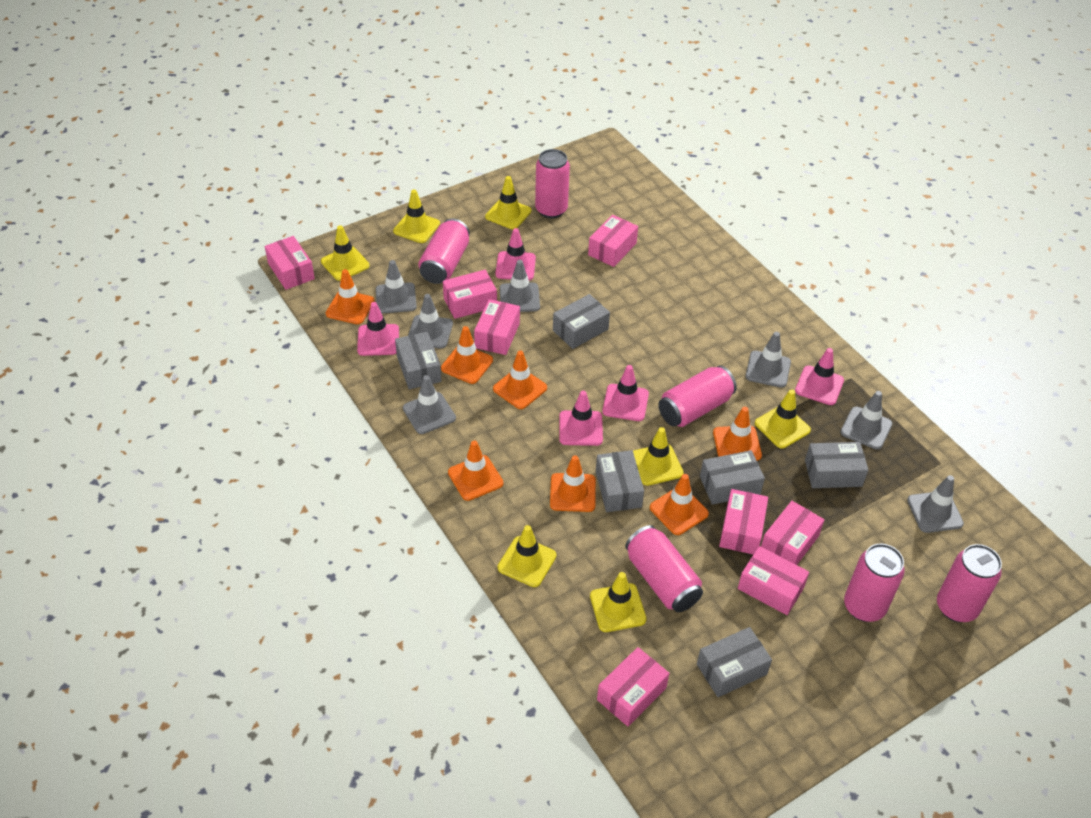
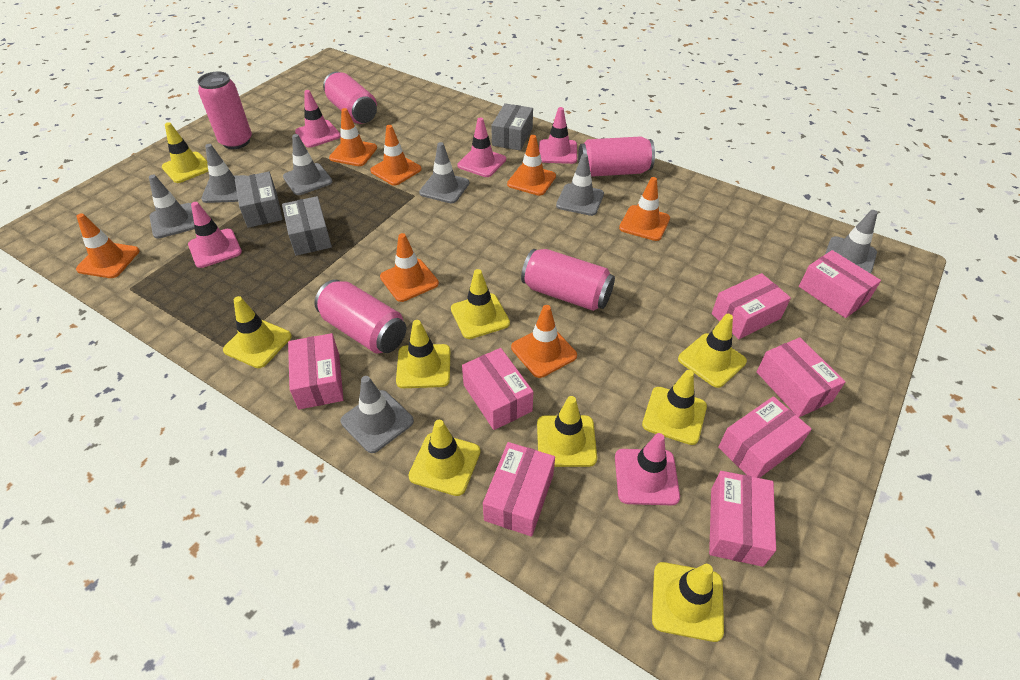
grey box: 6 -> 3
pink can: 6 -> 5
yellow traffic cone: 7 -> 9

